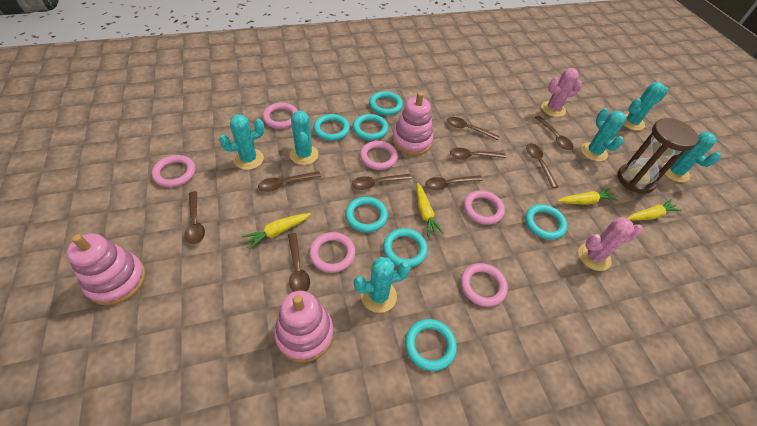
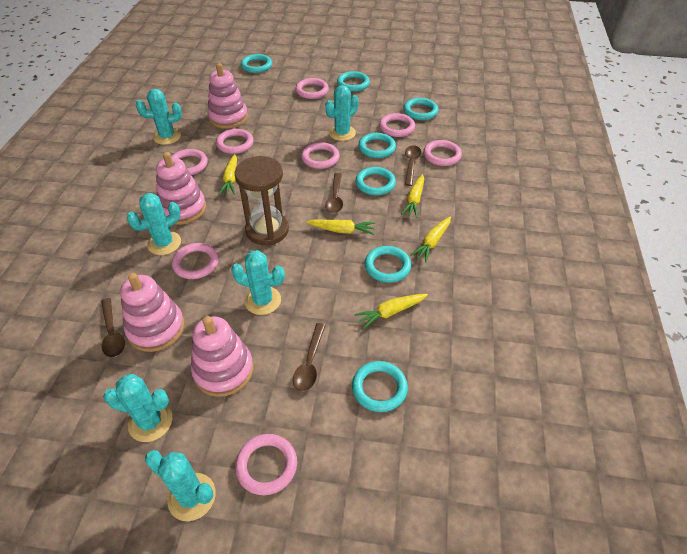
brown spoon: 9 -> 4
pink cactus: 2 -> 0
pink ring: 6 -> 8
pink stacking toy: 3 -> 4
yellow carrot: 4 -> 5

